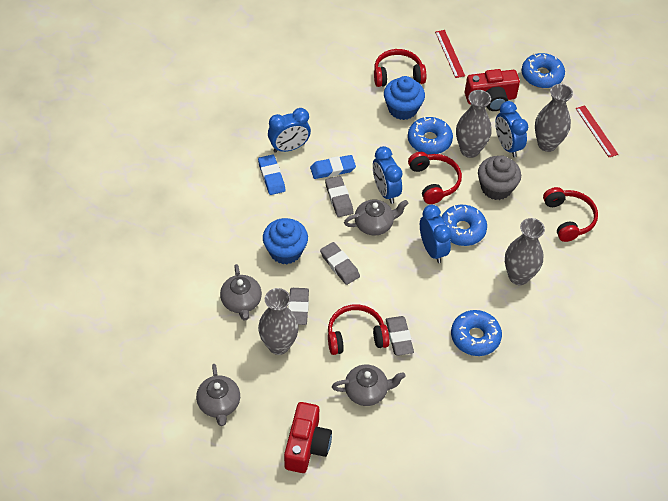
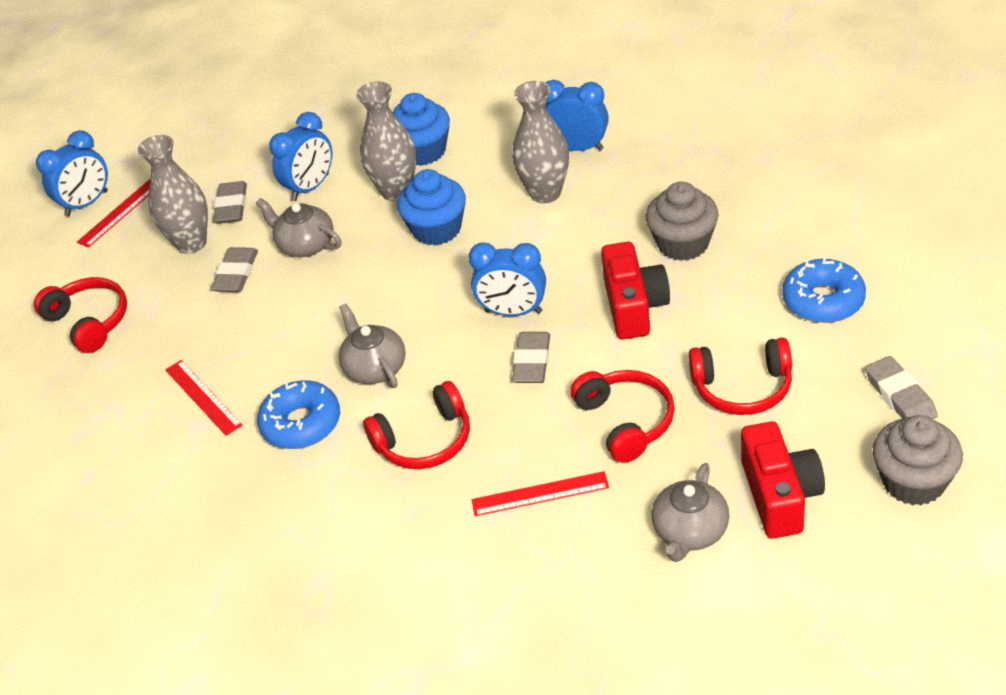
blue donut: 4 -> 2
blue eraser: 2 -> 0
grey cupcake: 1 -> 2
grey teapot: 4 -> 3
grey vase: 4 -> 3
red ruler: 2 -> 3

